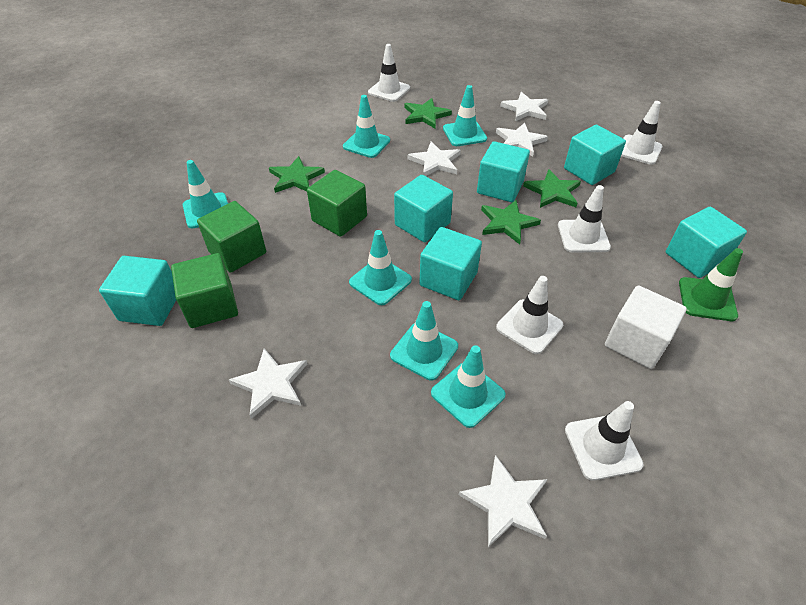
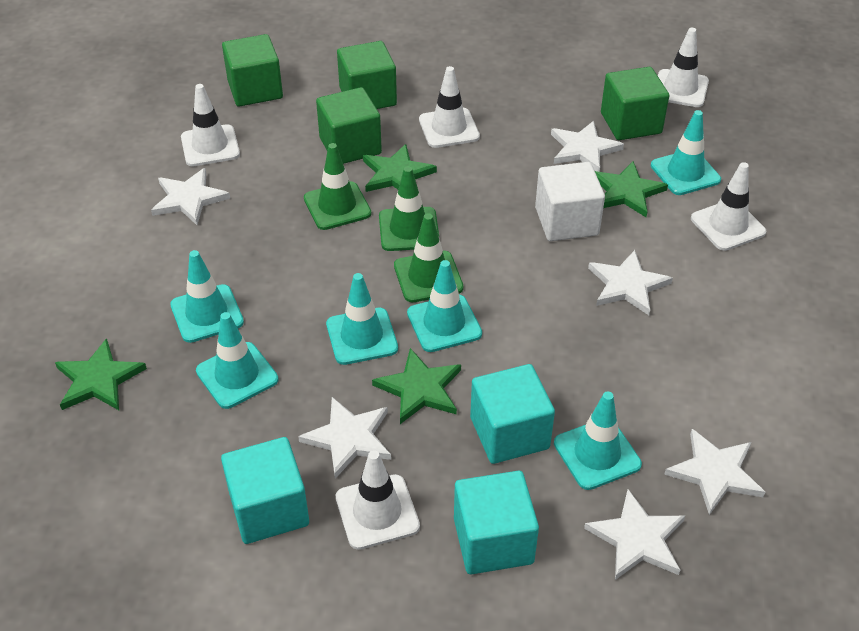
green cube: 3 -> 4
green traffic cone: 1 -> 3
turquoise cube: 6 -> 3
white star: 5 -> 6

